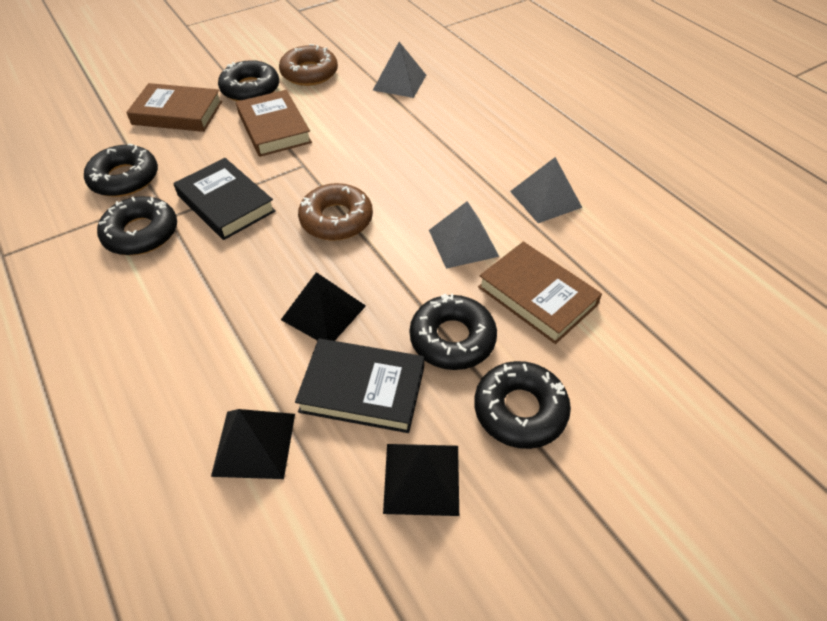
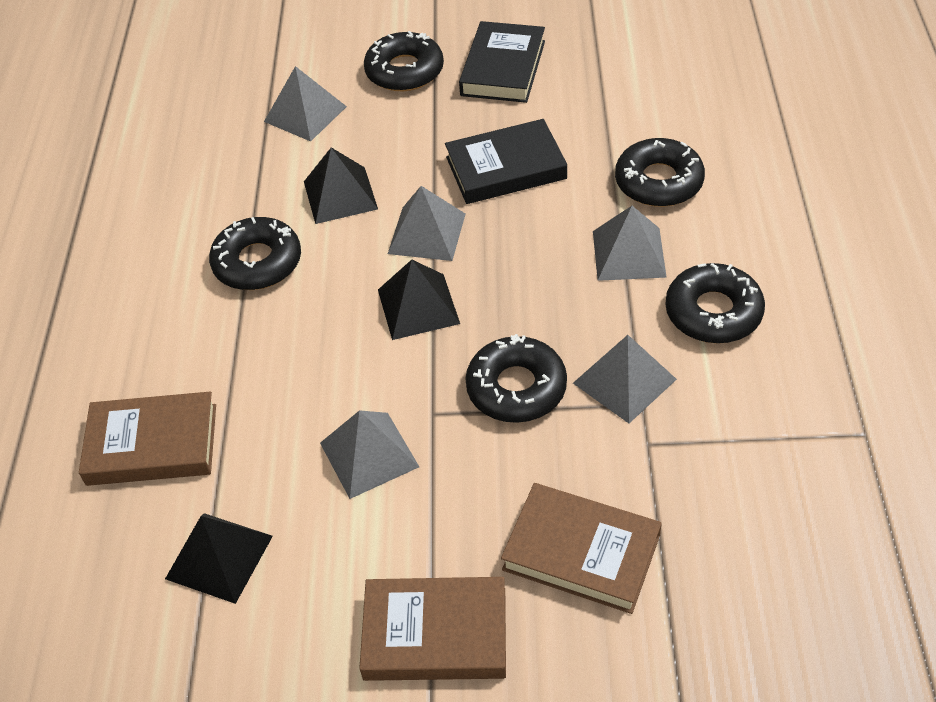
brown donut: 2 -> 0
grey pyramid: 3 -> 5

